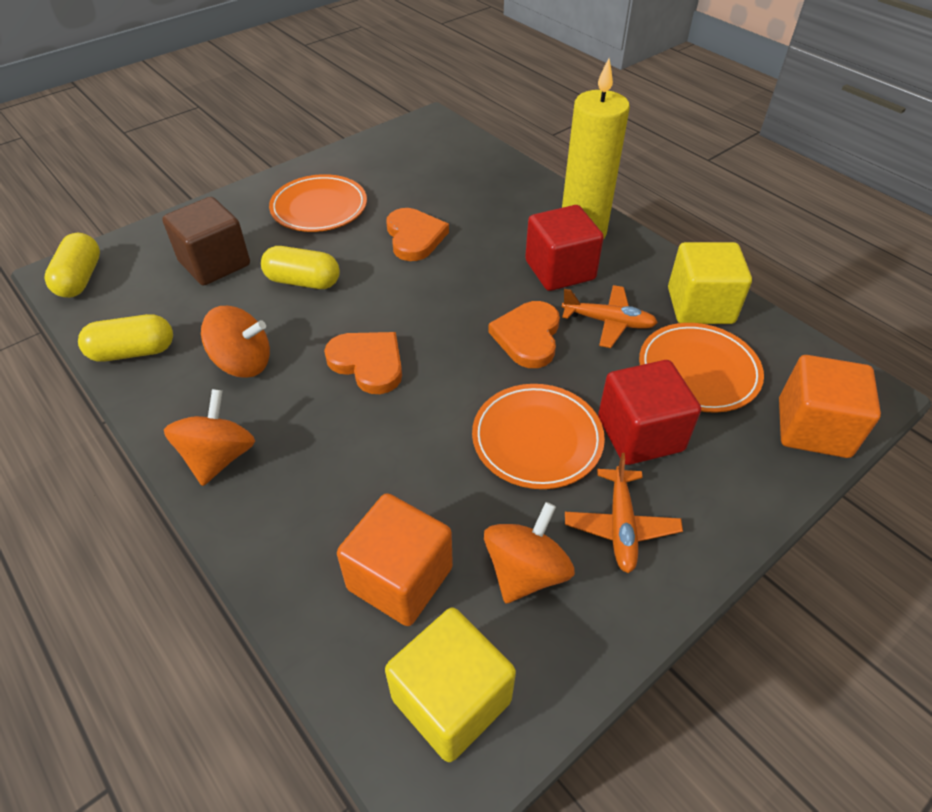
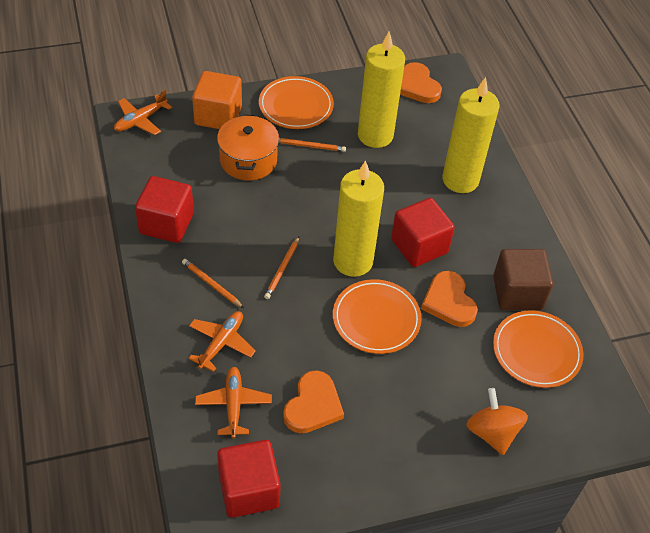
orange cube: 2 -> 1
orange pencil: 0 -> 3
orange plane: 2 -> 3
orange pot: 0 -> 1
orange spinning top: 3 -> 1
red cube: 2 -> 3
yellow candle: 1 -> 3
yellow capsule: 3 -> 0
yellow cube: 2 -> 0

